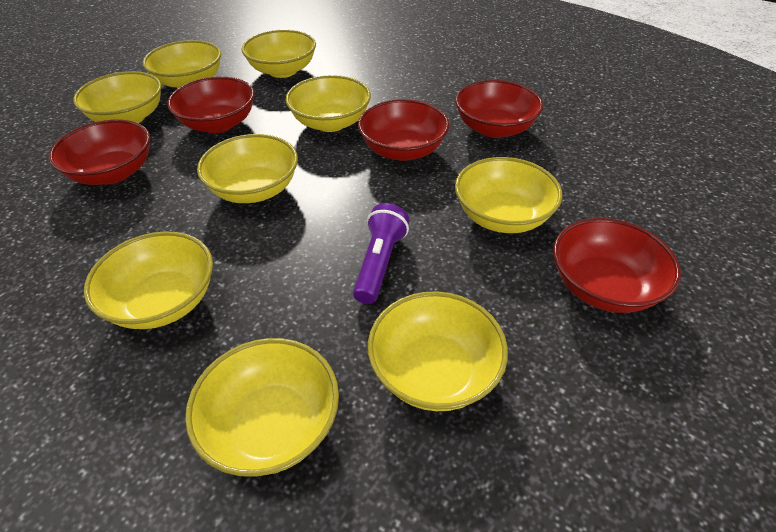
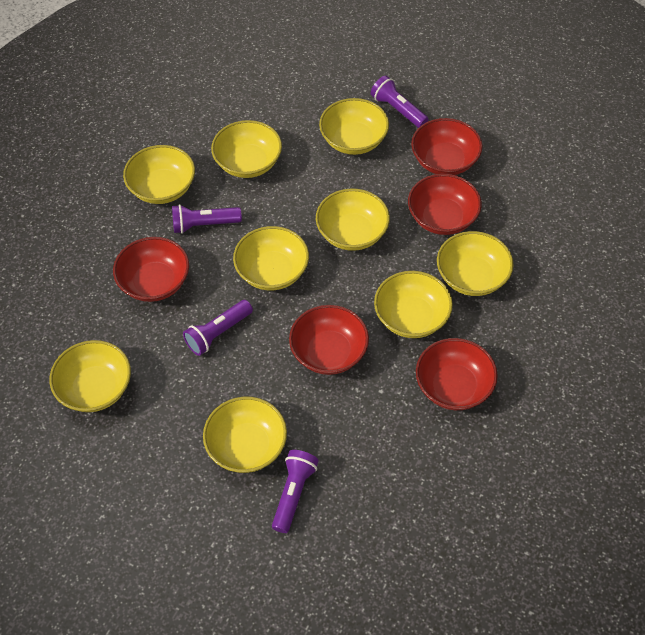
purple flashlight: 1 -> 4

